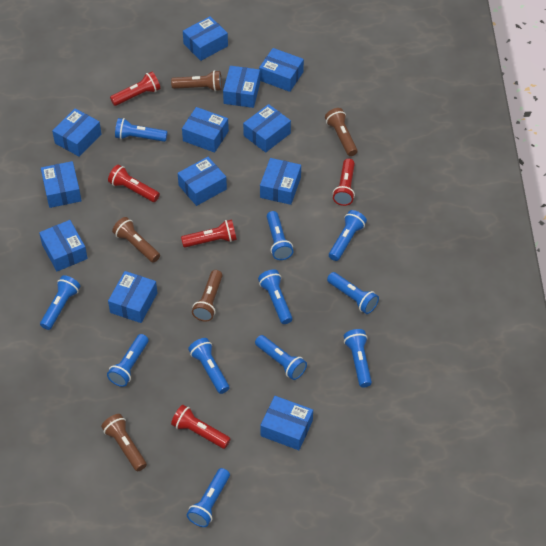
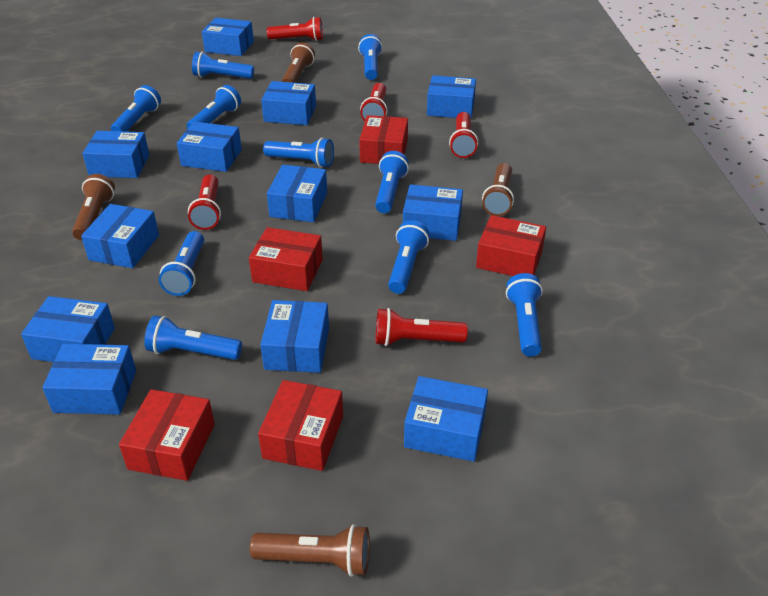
blue flashlight: 11 -> 10
brown flashlight: 5 -> 4
red box: 0 -> 5

